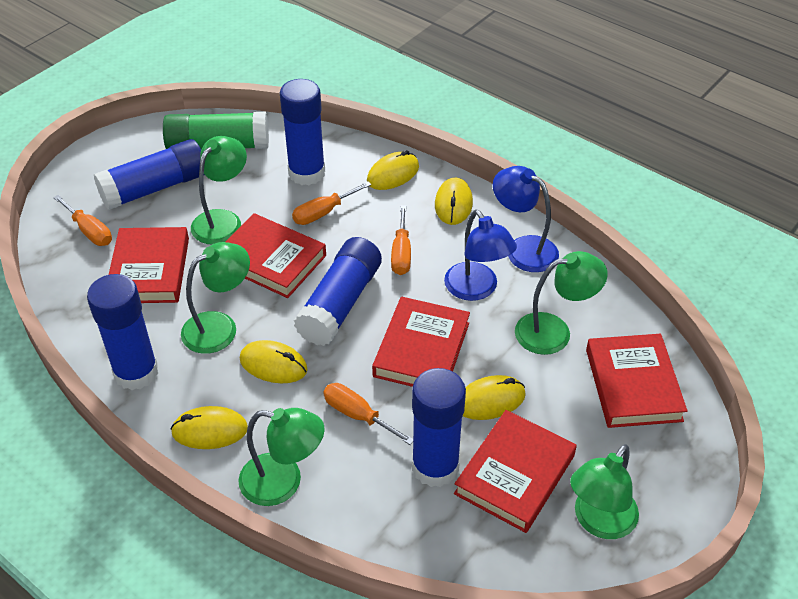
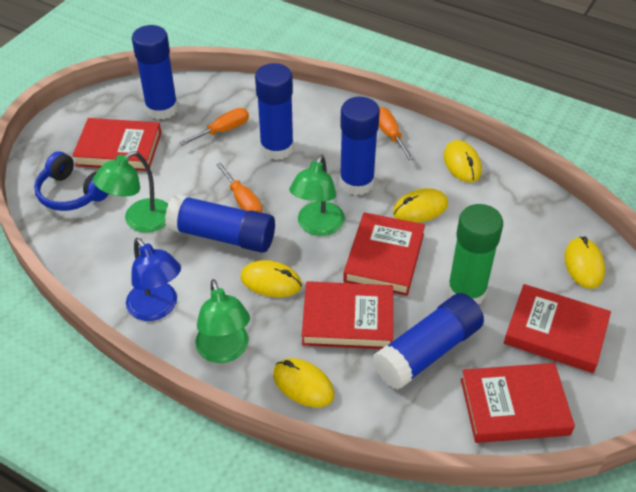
blue headphones: 0 -> 1
blue lamp: 2 -> 1
green lamp: 5 -> 3
orange screwdriver: 4 -> 3

